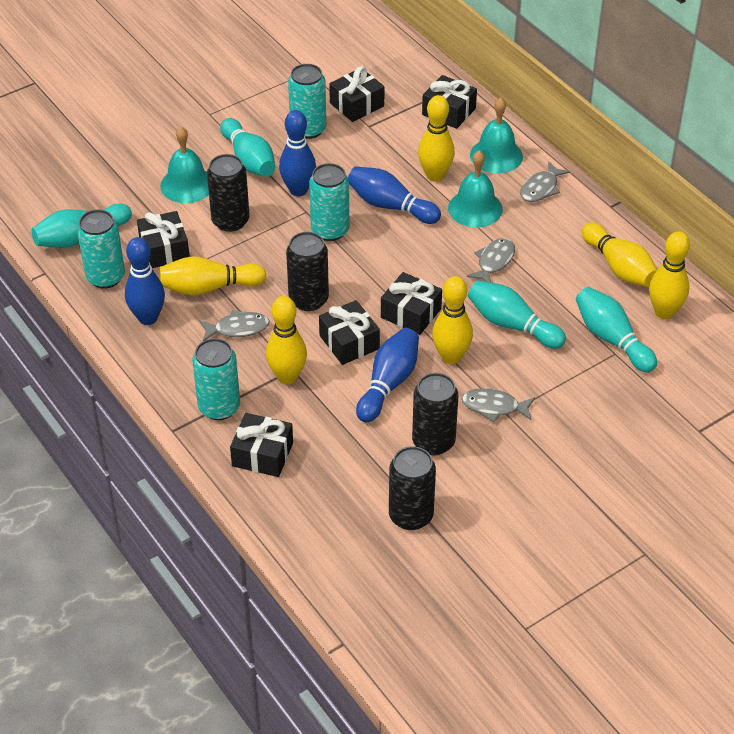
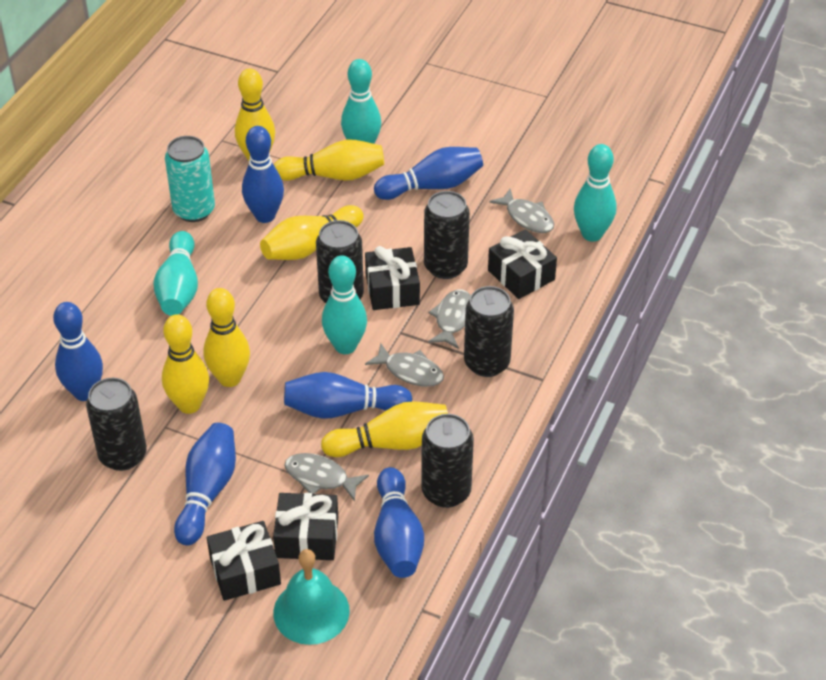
black can: 4 -> 5
black gift: 6 -> 4
blue bowling pin: 4 -> 6
turquoise bell: 3 -> 1
turquoise can: 4 -> 1

